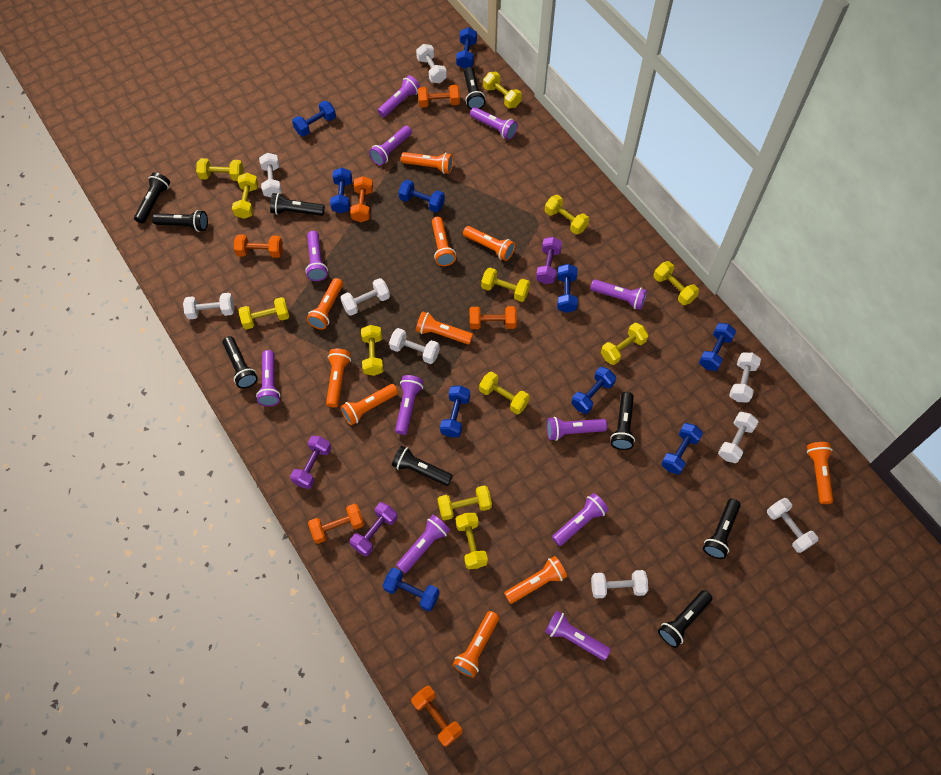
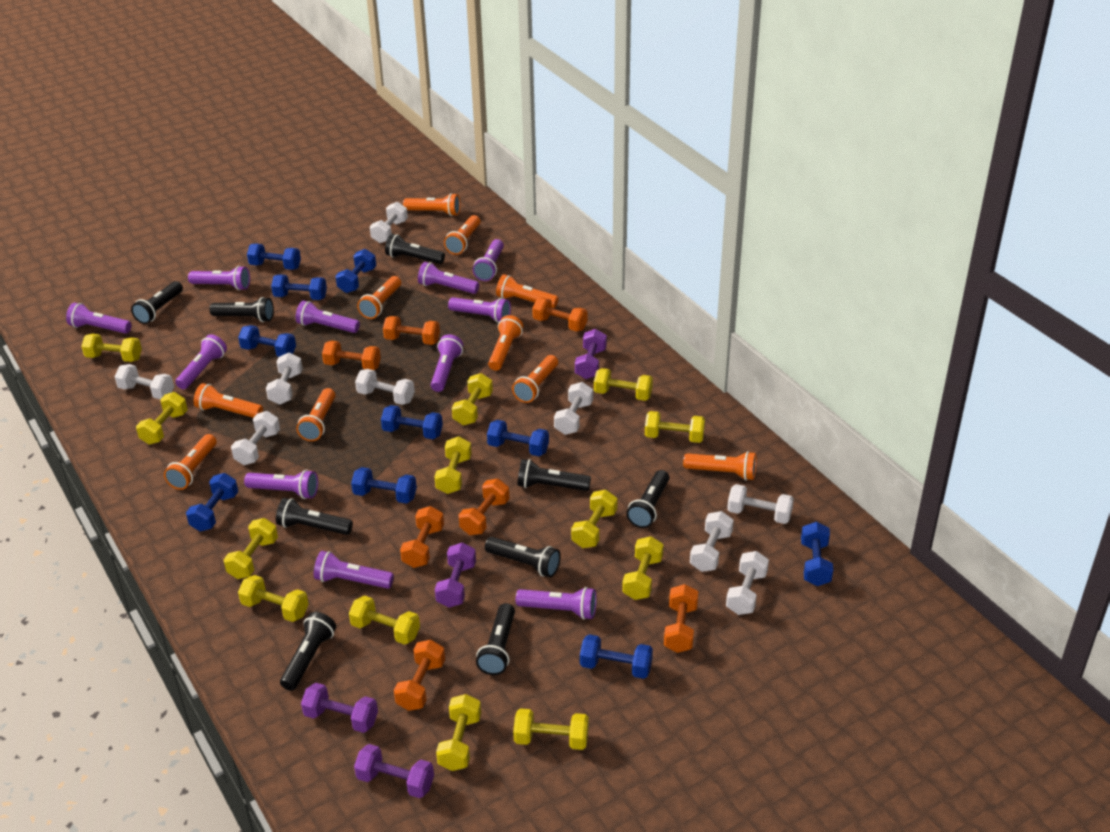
orange dumbbell: 6 -> 7
purple dumbbell: 3 -> 4
yellow dumbbell: 12 -> 13

